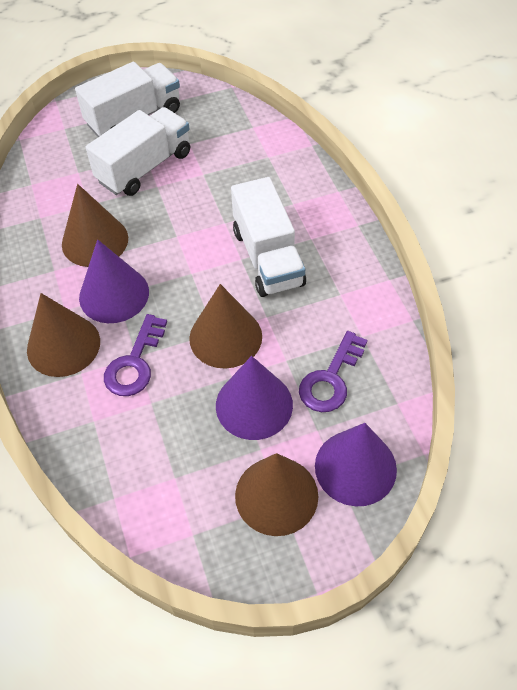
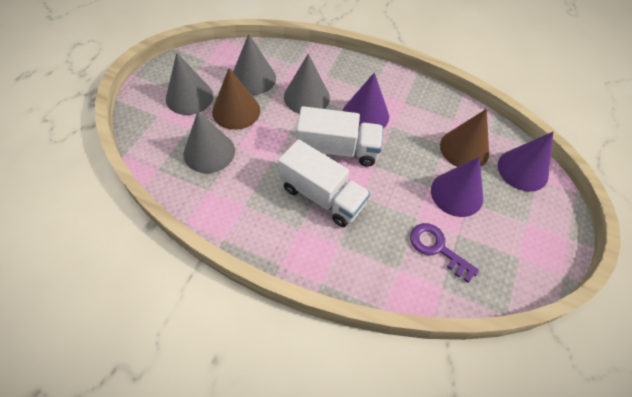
brown cone: 4 -> 2
grey cone: 0 -> 4
purple key: 2 -> 1
white truck: 3 -> 2

